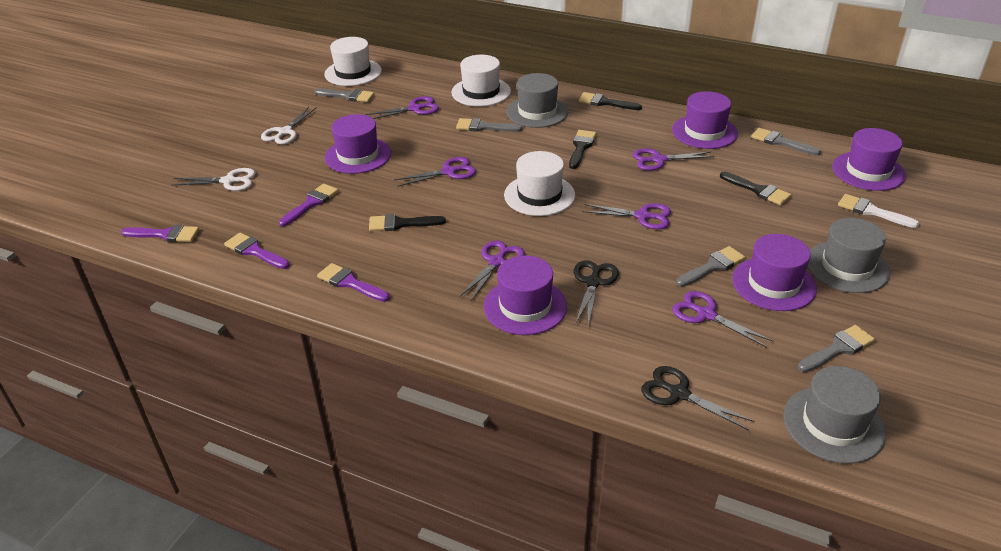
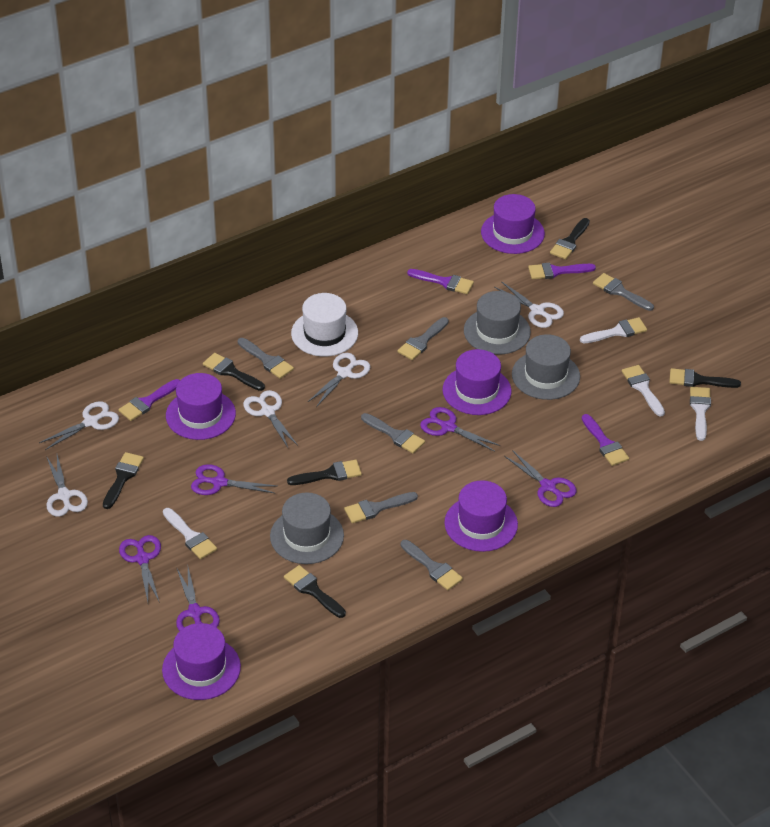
black brush: 4 -> 6
black scissors: 2 -> 0
grey brush: 5 -> 6
purple scissors: 6 -> 5
white brush: 1 -> 4
white hat: 3 -> 1
white scissors: 2 -> 5

